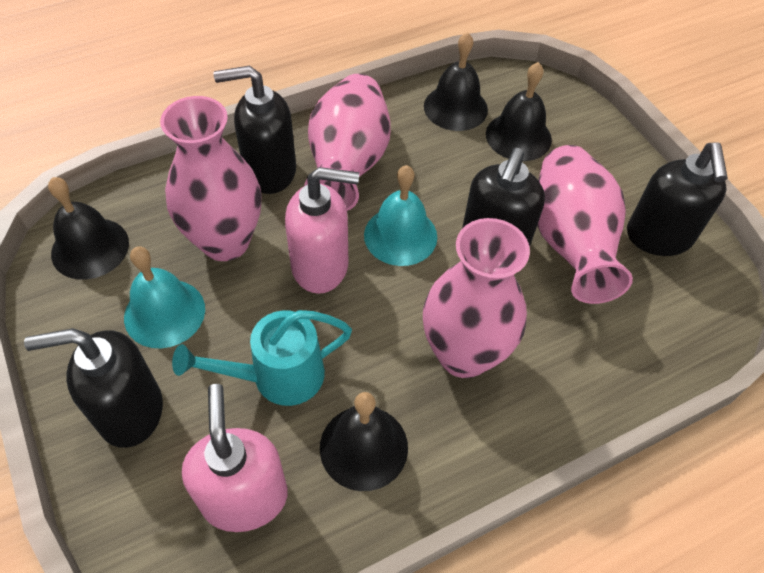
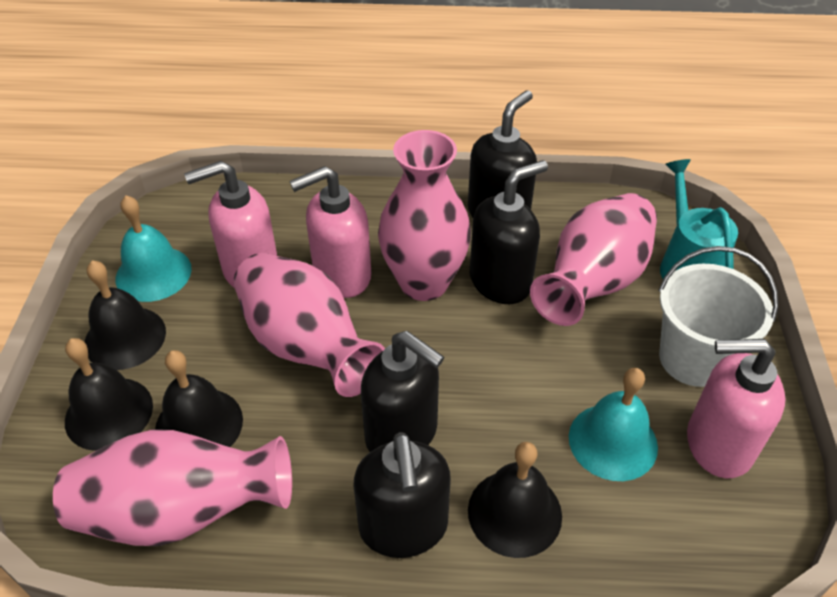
pink soap dispenser: 2 -> 3
white bucket: 0 -> 1

